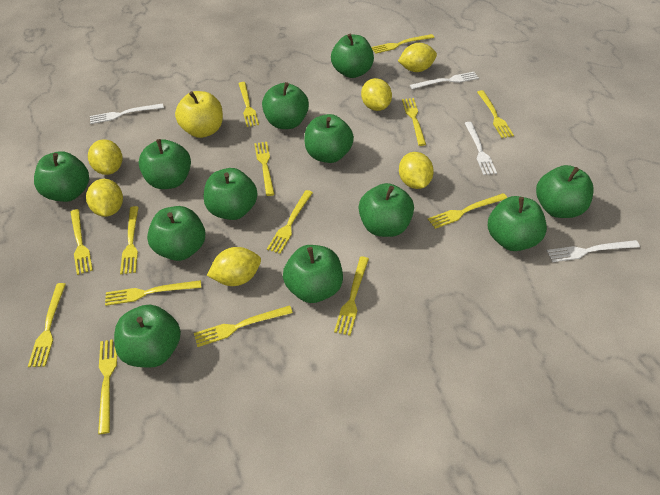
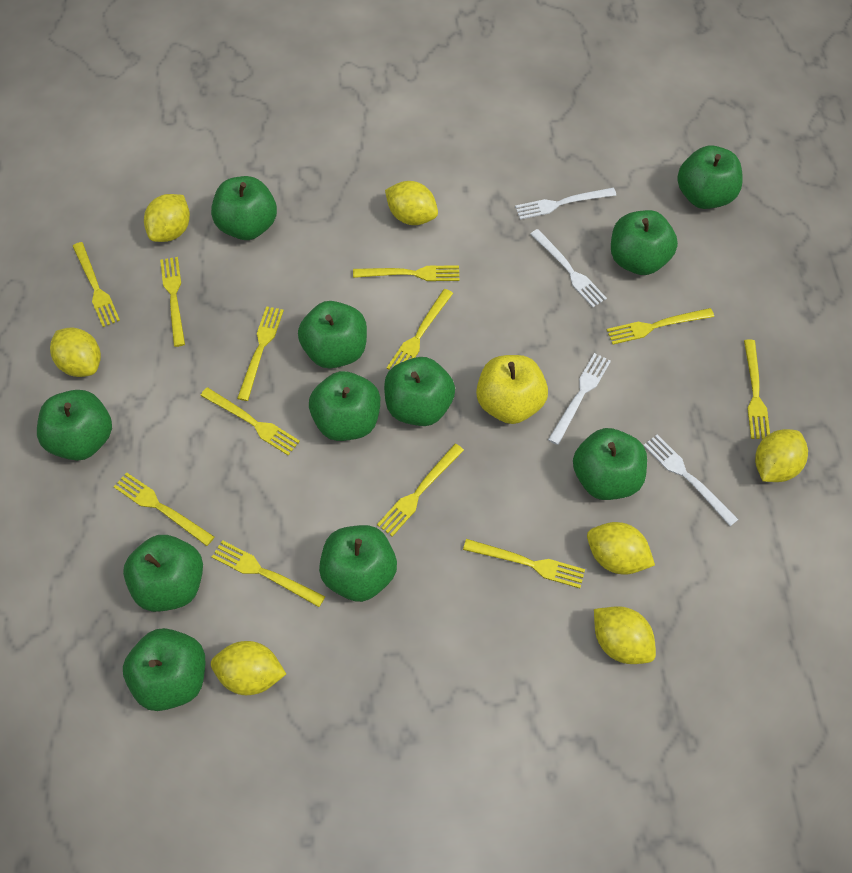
green apple: 12 -> 11
yellow fork: 14 -> 12
yellow lemon: 6 -> 7

